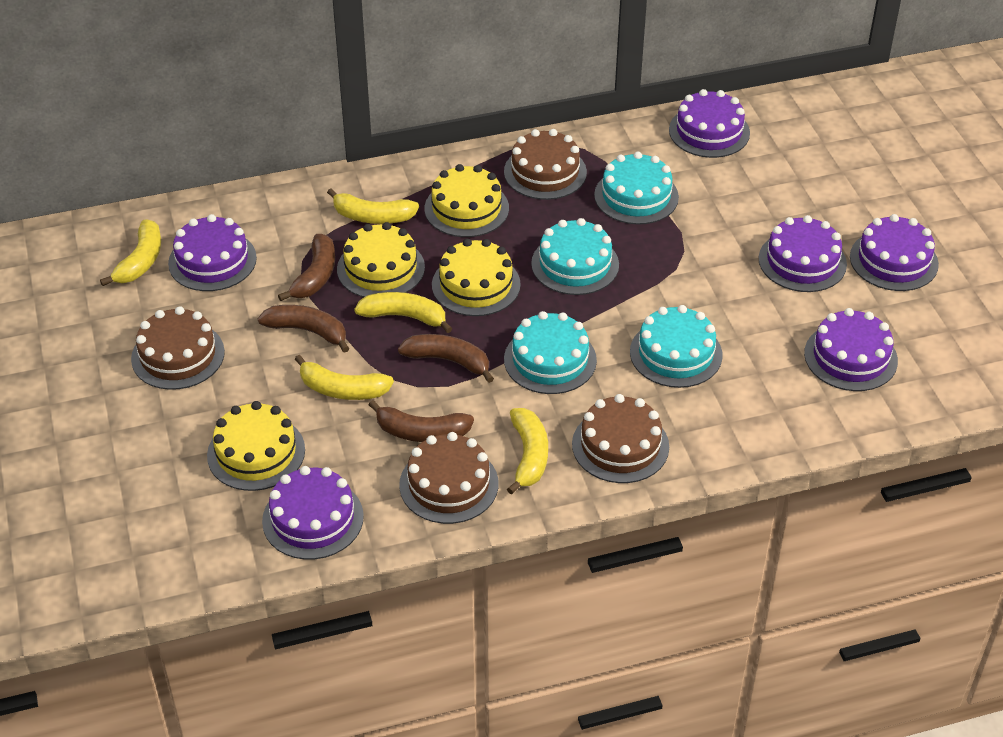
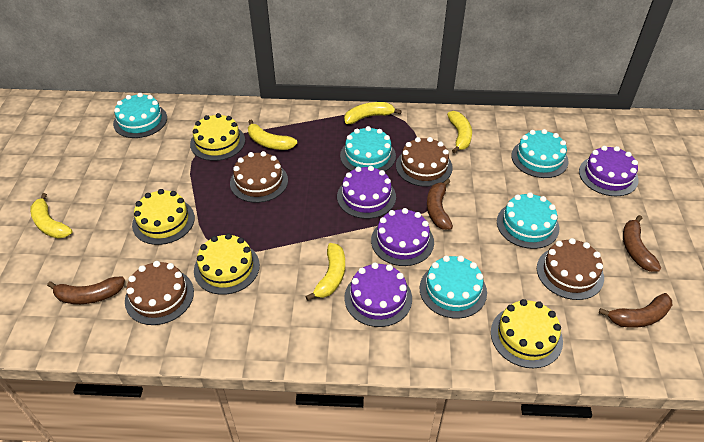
purple cake: 6 -> 4
turquoise cake: 4 -> 5

